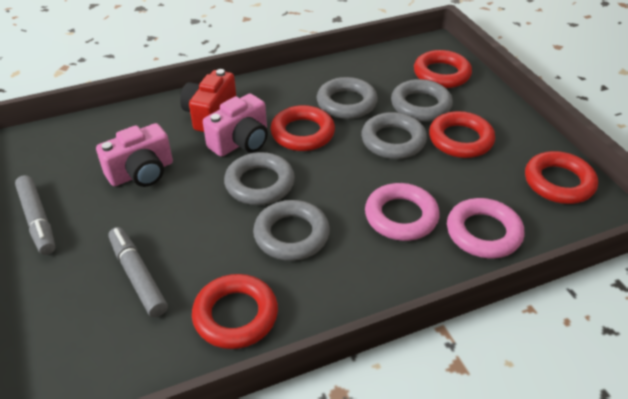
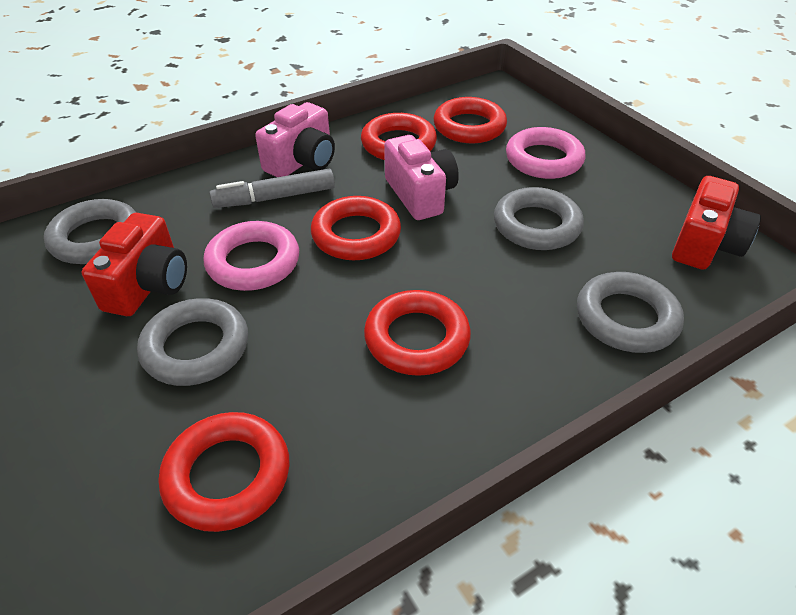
grey marker: 2 -> 1
grey ring: 5 -> 4
red camera: 1 -> 2

